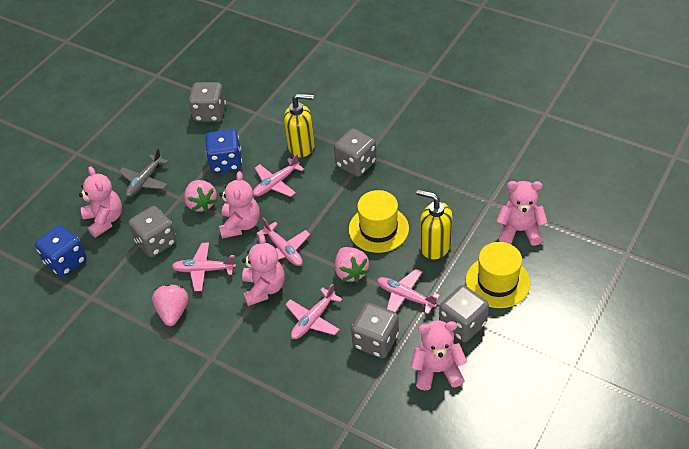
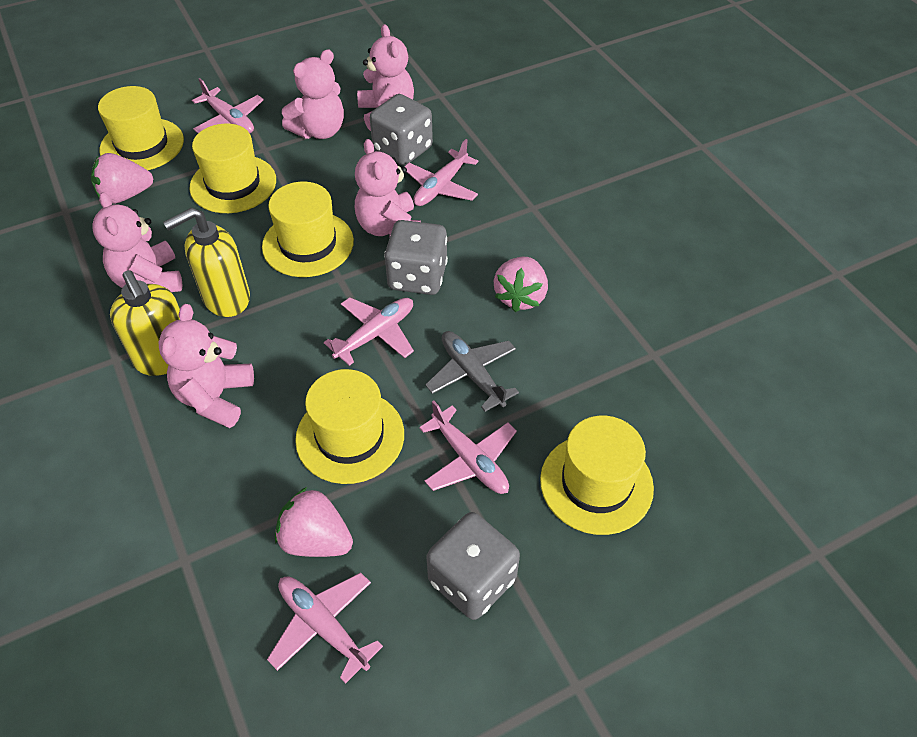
blue dice: 2 -> 0
grey dice: 5 -> 3
yellow hat: 2 -> 5

